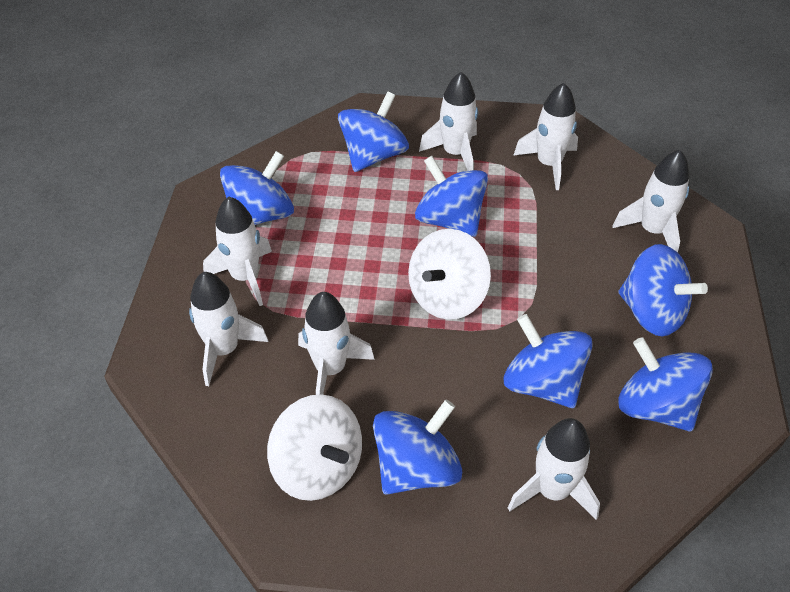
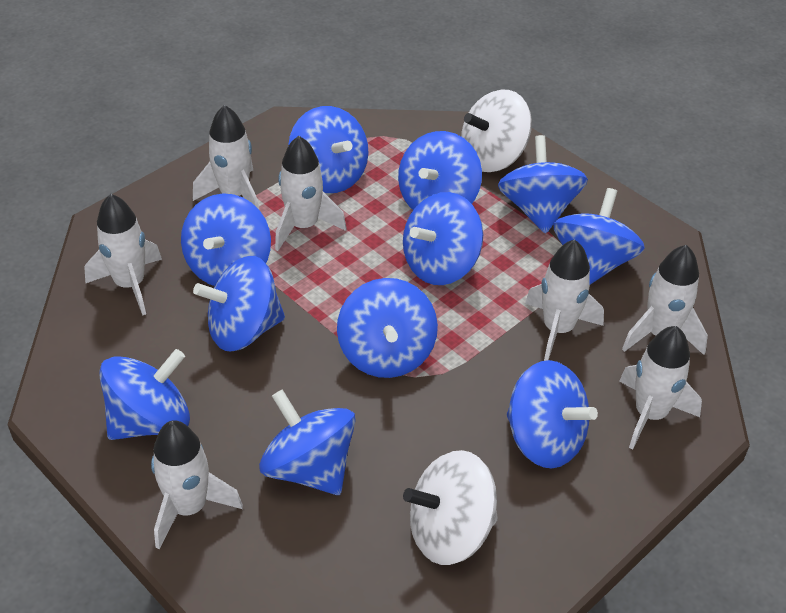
blue spinning top: 7 -> 11

